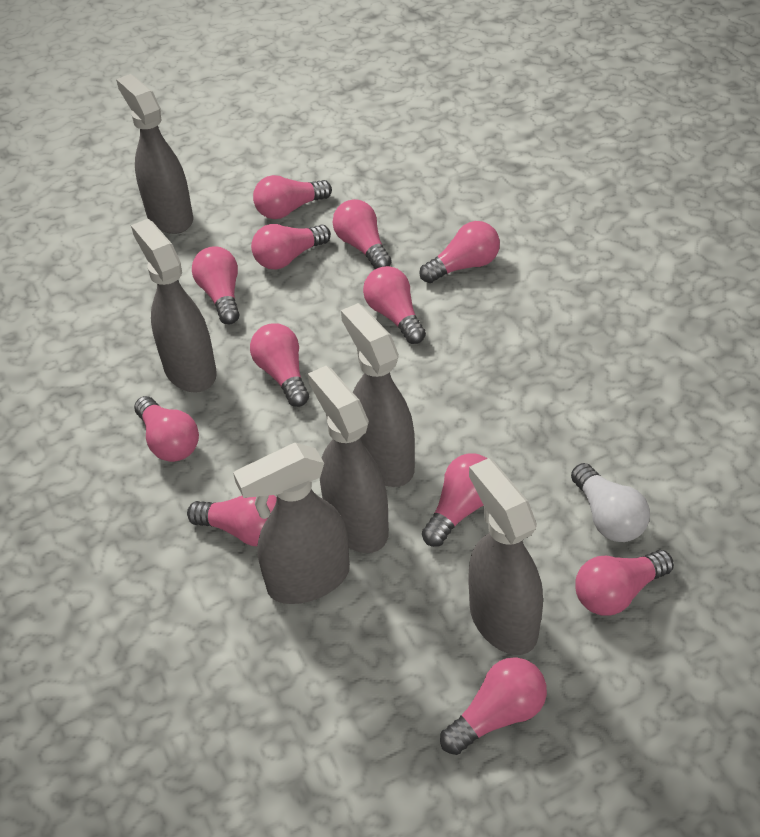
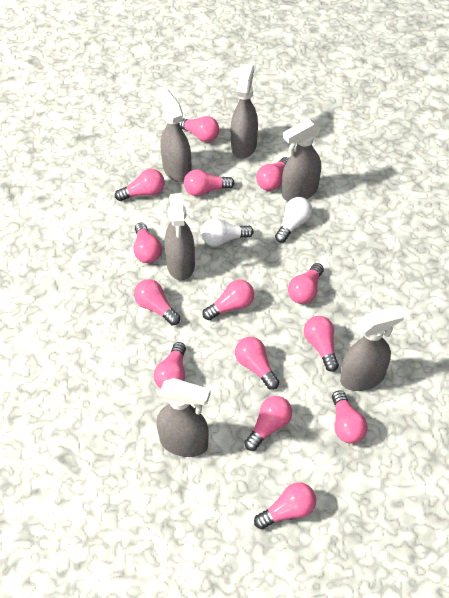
pink light bulb: 12 -> 14
white light bulb: 1 -> 2

